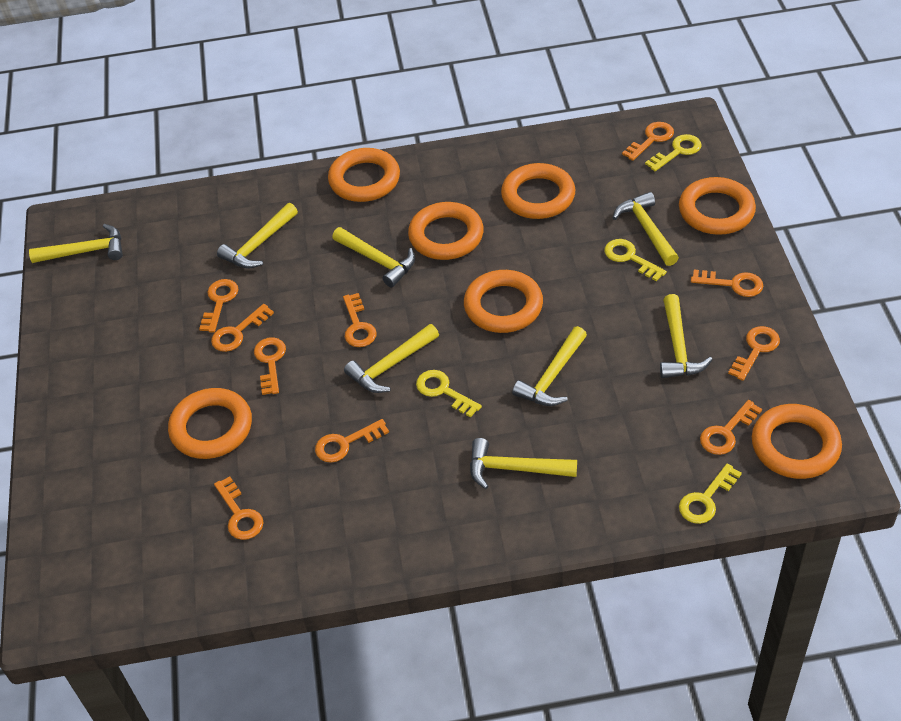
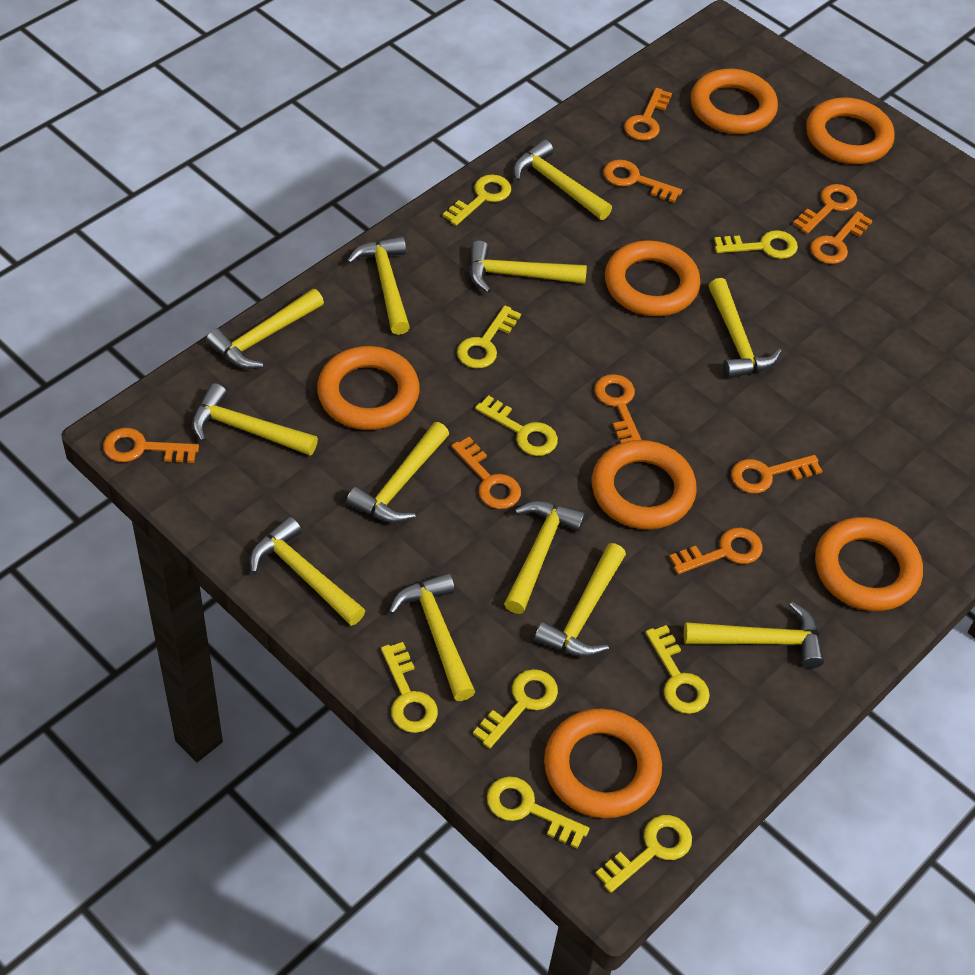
orange key: 10 -> 9
yellow hammer: 8 -> 12
yellow key: 4 -> 9

